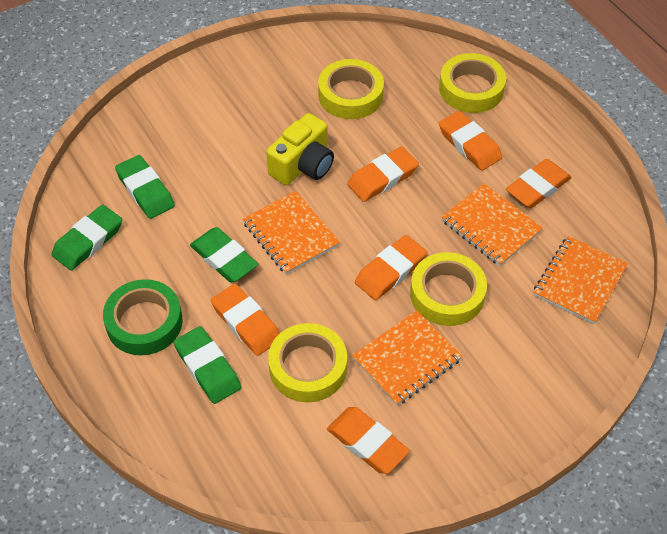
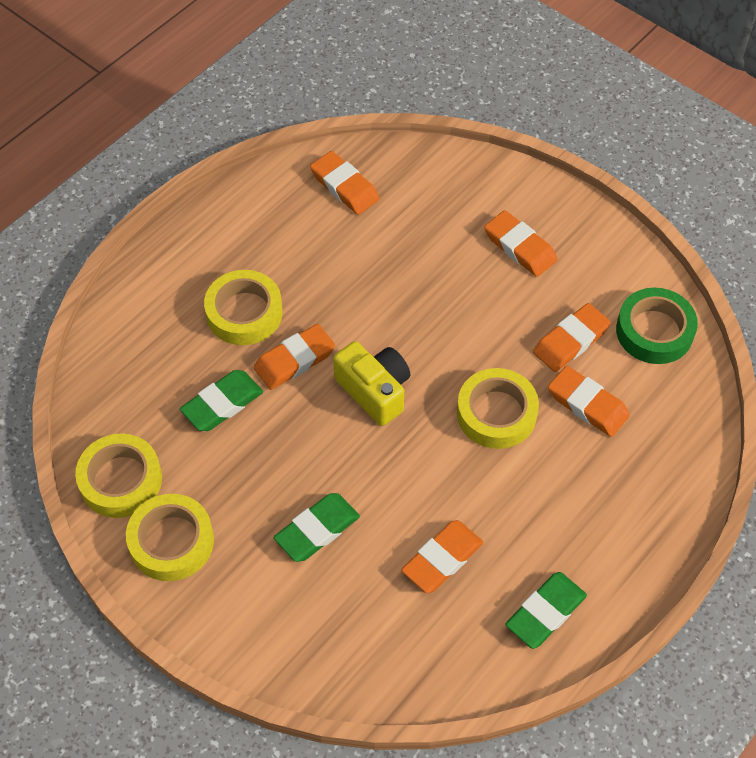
green eraser: 4 -> 3
orange notebook: 4 -> 0

